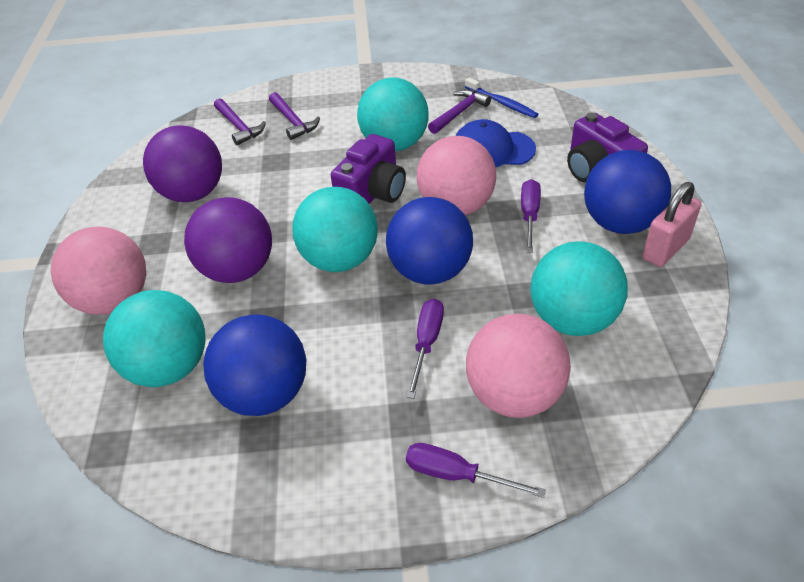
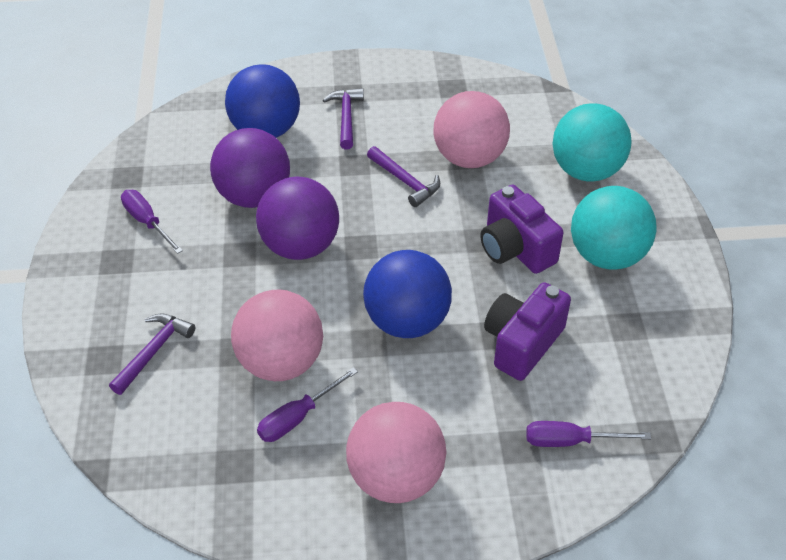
blue ball: 3 -> 2
blue cap: 1 -> 0
blue toothbrush: 1 -> 0
pink padlock: 1 -> 0
turquoise ball: 4 -> 2

